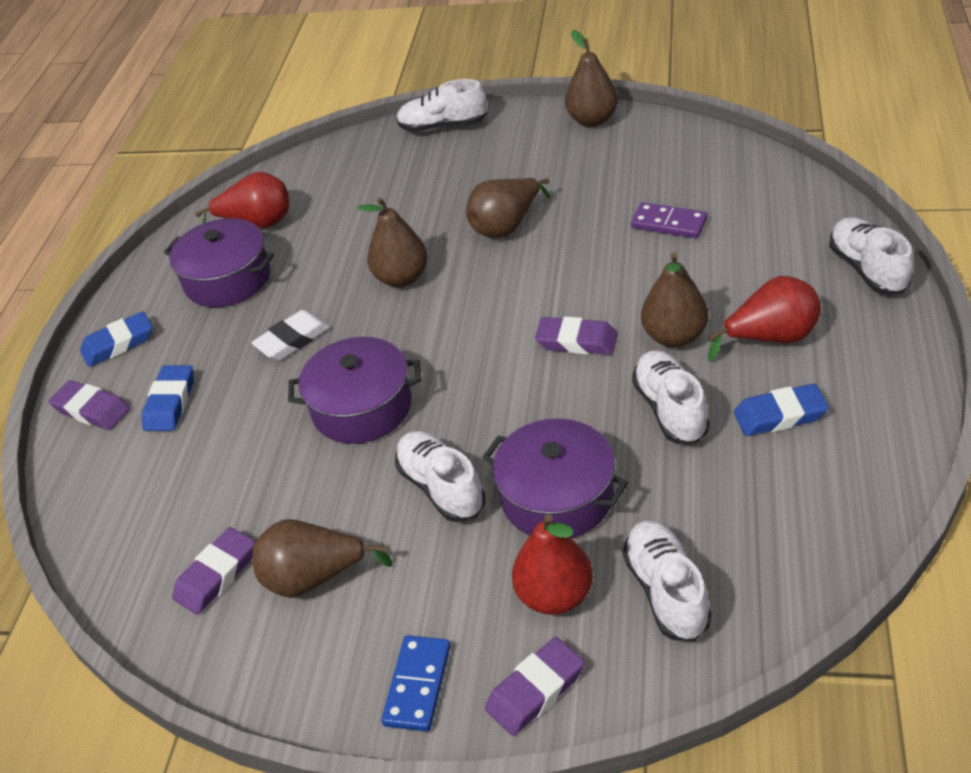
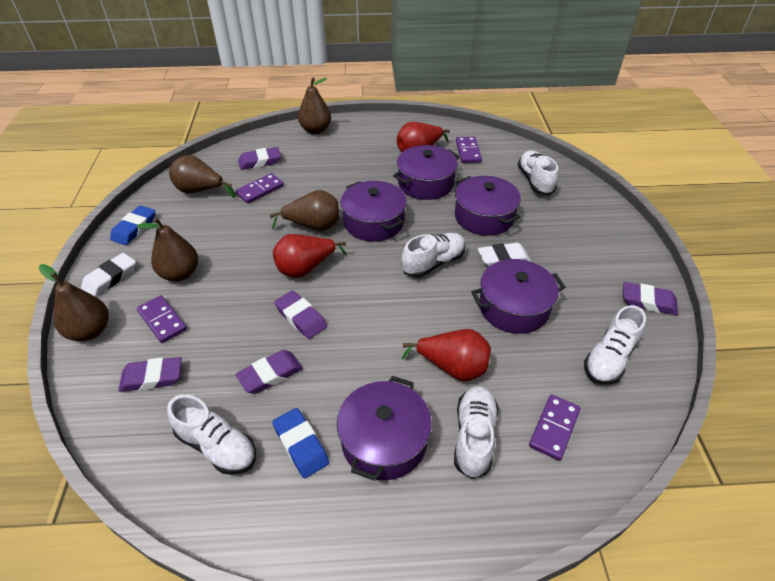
blue domino: 1 -> 0
blue eraser: 3 -> 2
purple domino: 1 -> 4
purple eraser: 4 -> 5
purple pot: 3 -> 5
white eraser: 1 -> 2

